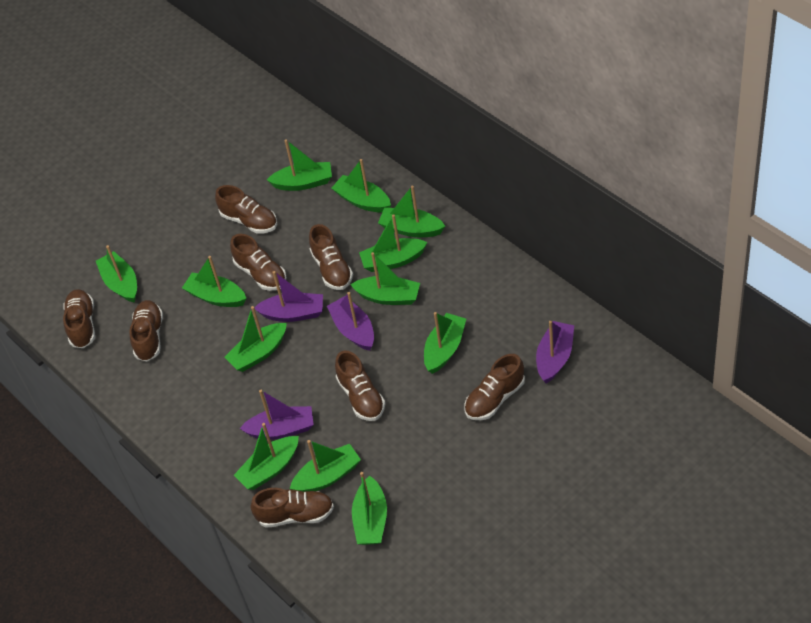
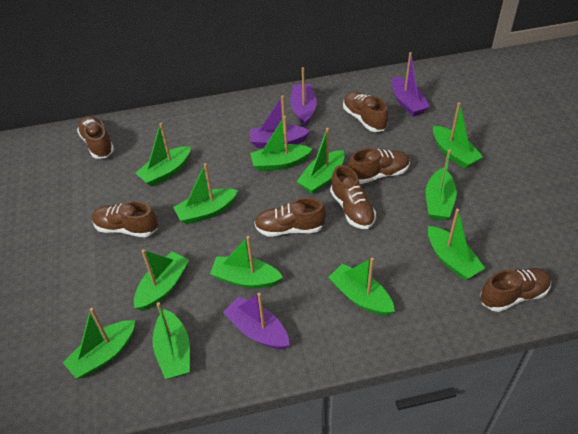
brown shoe: 8 -> 7

